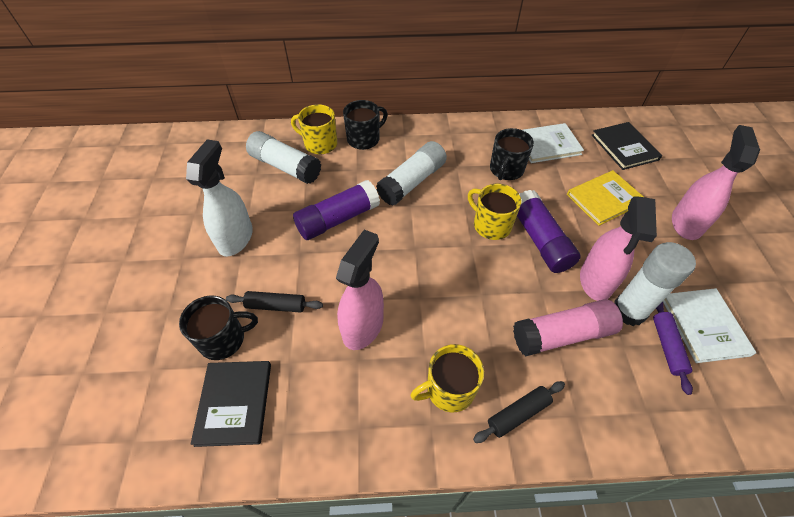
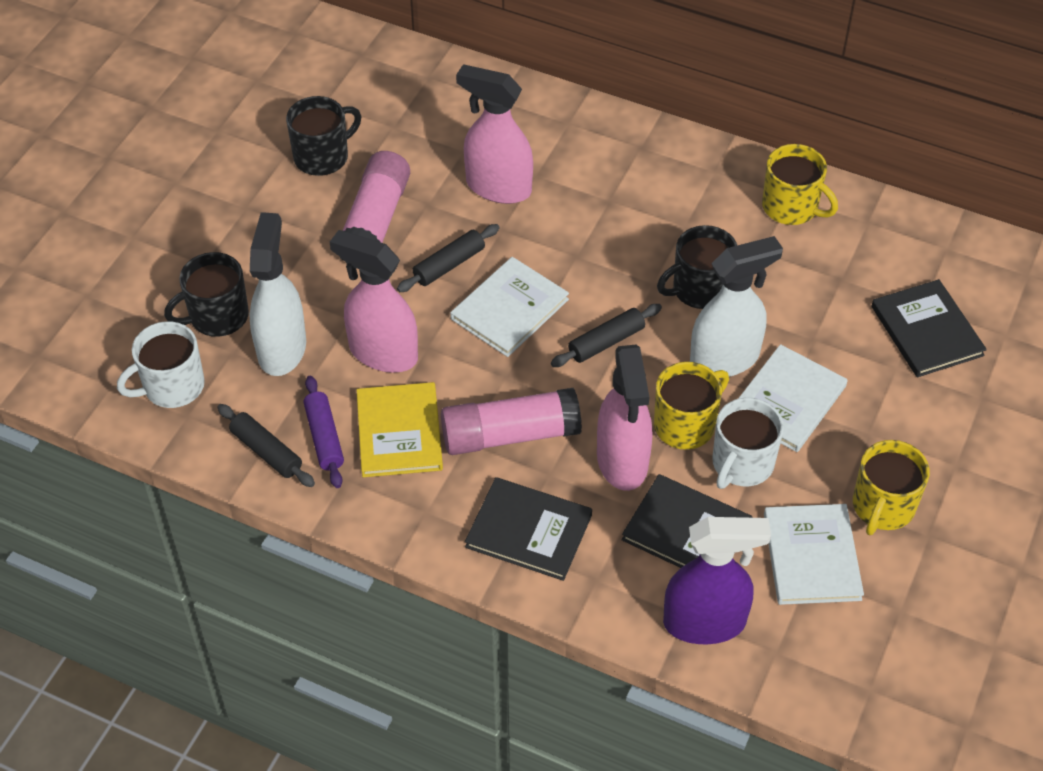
black book: 2 -> 3
black rolling pin: 2 -> 3
pink glue stick: 1 -> 2
purple glue stick: 2 -> 0
purple spray bottle: 0 -> 1
white book: 2 -> 3
white glue stick: 3 -> 0
white mug: 0 -> 2
white spray bottle: 1 -> 2

